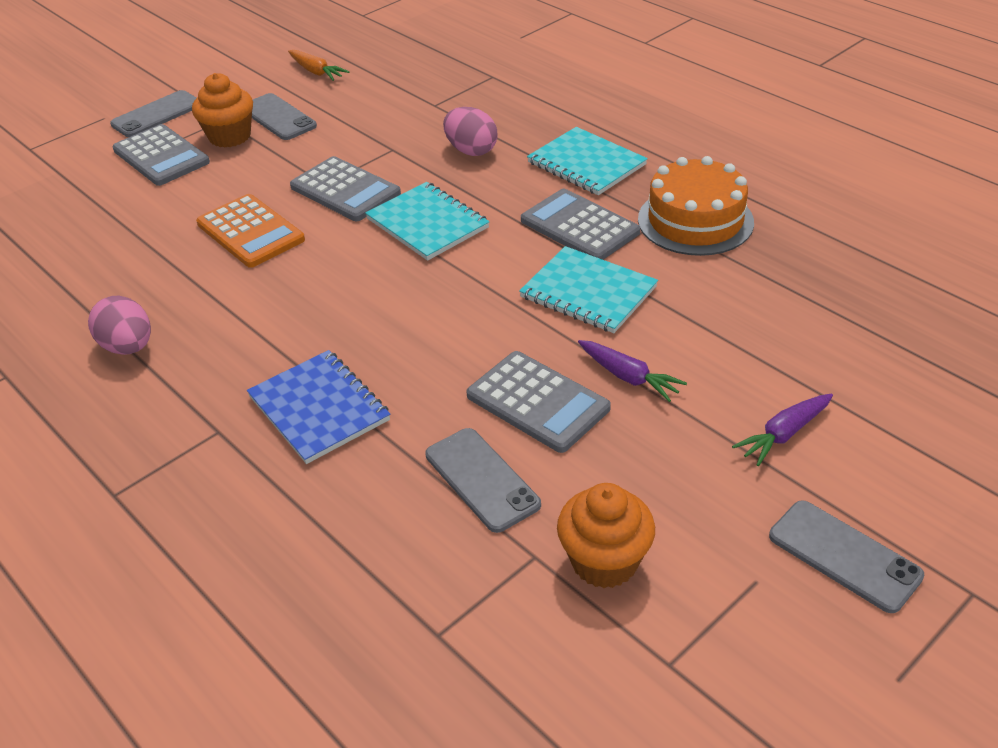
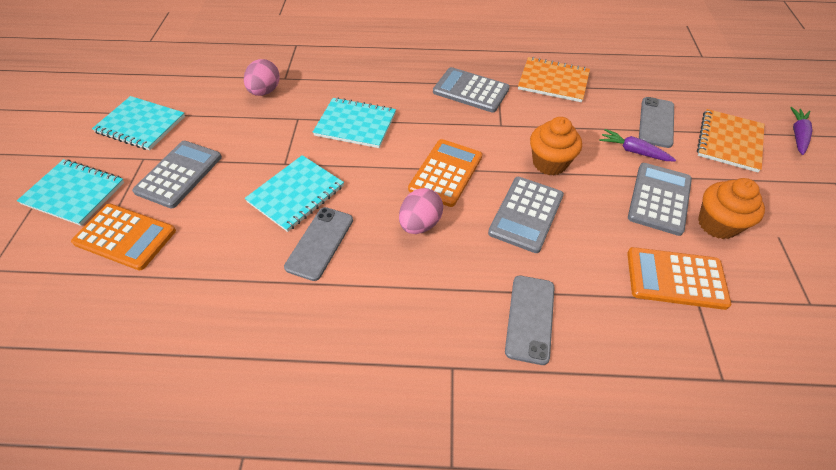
blue notebook: 1 -> 0
grey phone: 4 -> 3
orange cake: 1 -> 0
orange calculator: 1 -> 3
orange carrot: 1 -> 0
orange notebook: 0 -> 2
turquoise notebook: 3 -> 4

